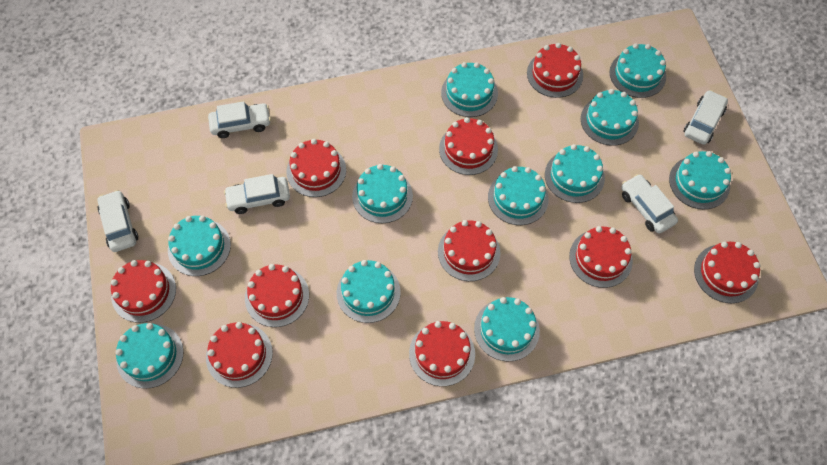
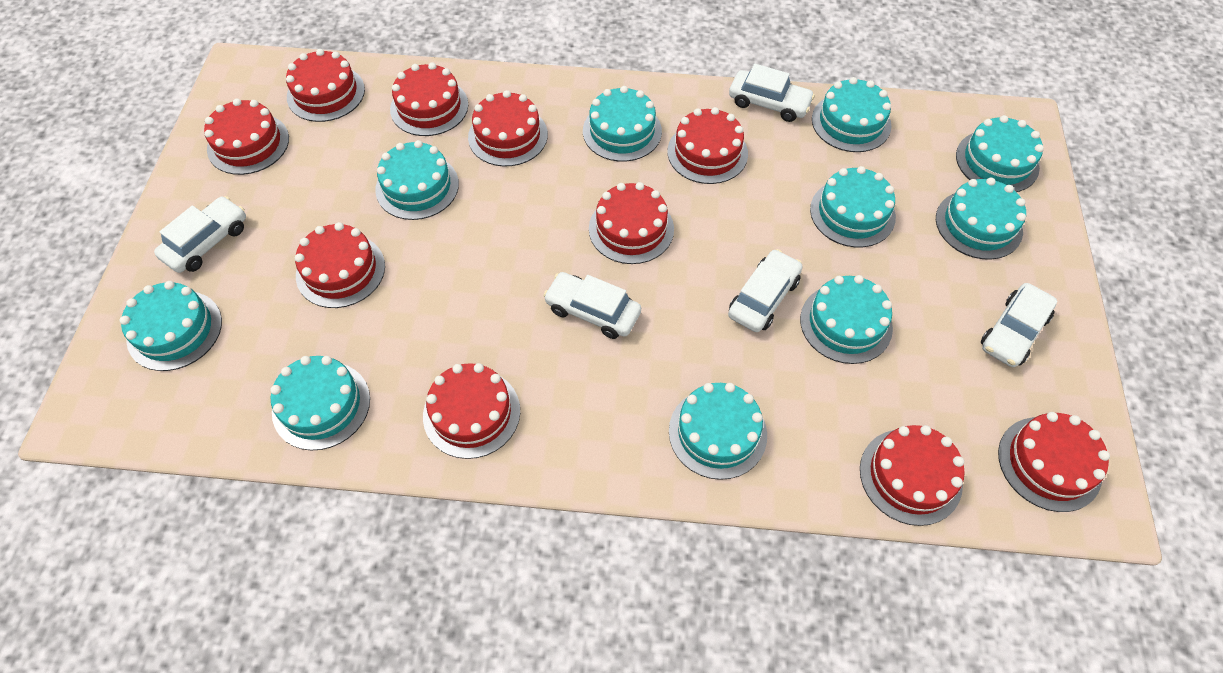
turquoise cake: 11 -> 10

